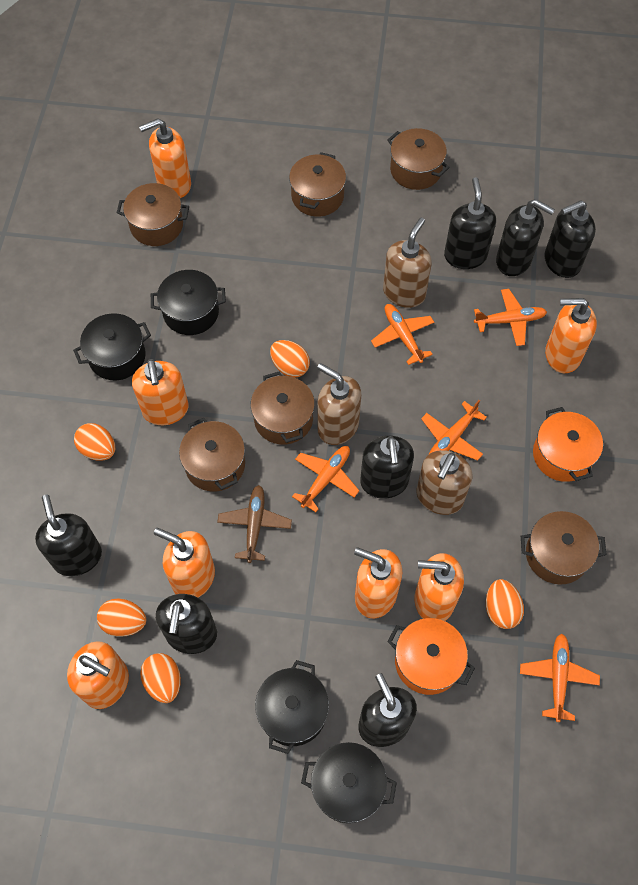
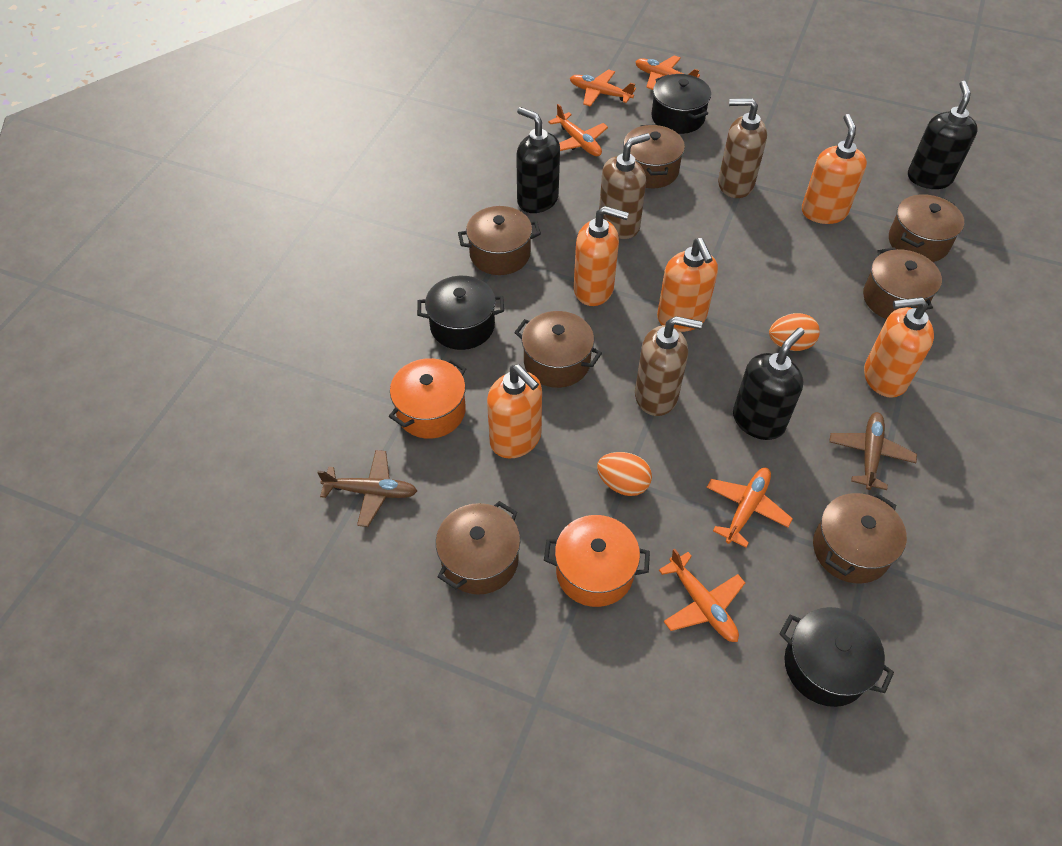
black pot: 4 -> 3
black soap dispenser: 7 -> 3
brown plane: 1 -> 2
brown pot: 6 -> 7
orange egg: 5 -> 2
orange soap dispenser: 7 -> 5

